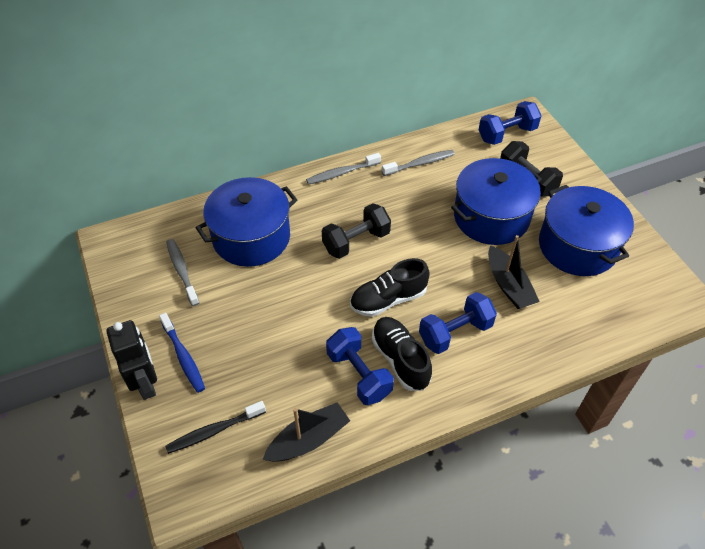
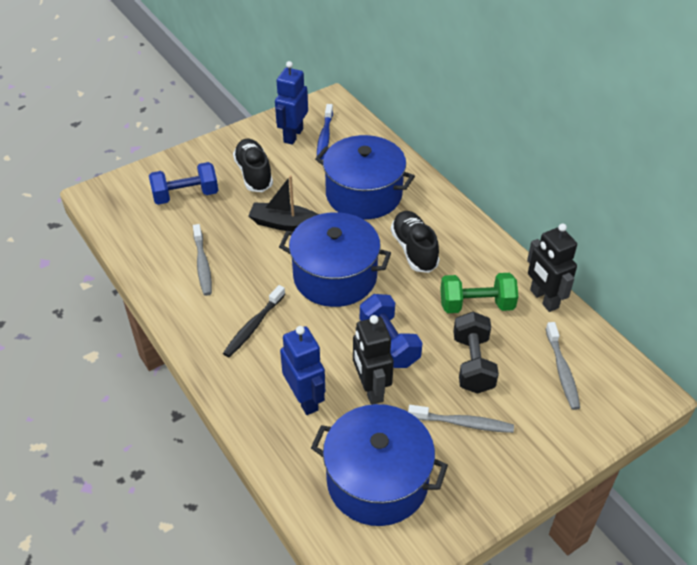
black boat: 2 -> 1
black dumbbell: 2 -> 1
black robot: 1 -> 2
blue dumbbell: 3 -> 2
blue robot: 0 -> 2
green dumbbell: 0 -> 1

